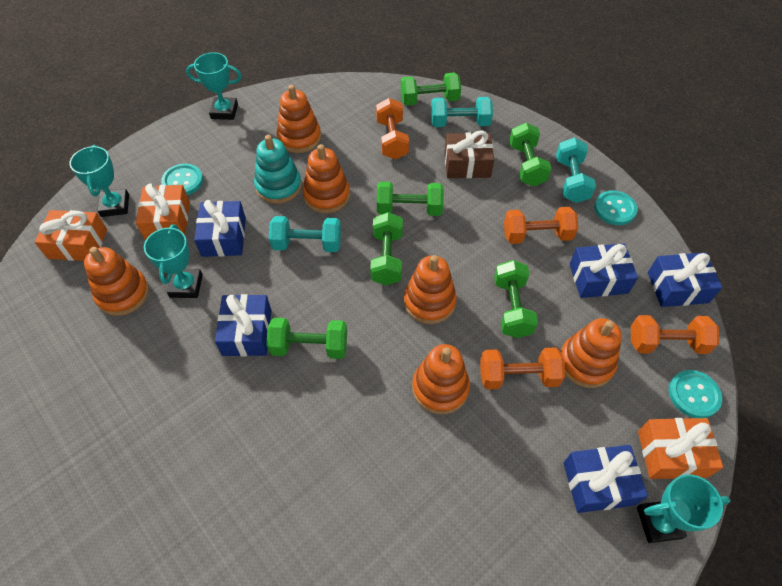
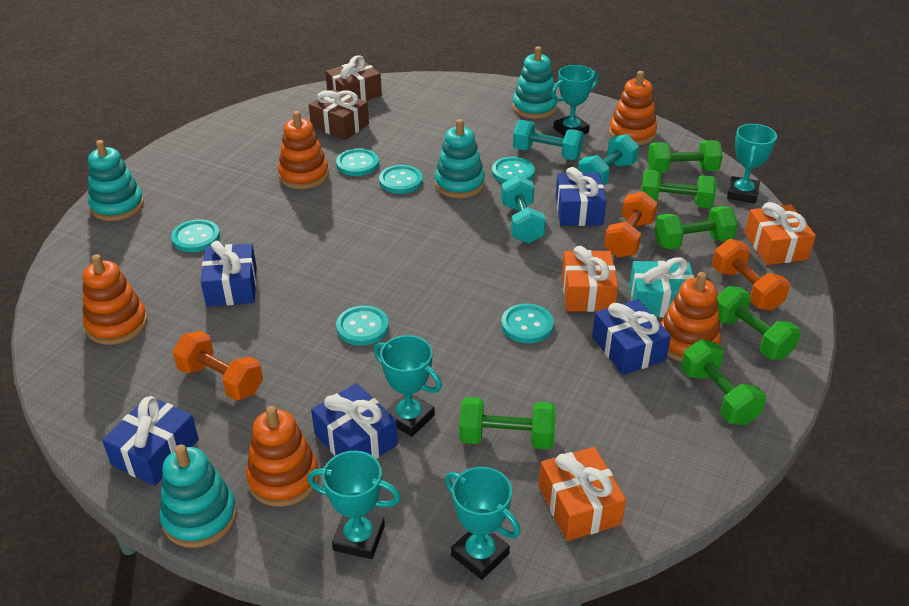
brown gift: 1 -> 2
orange dumbbell: 4 -> 3
orange stacking toy: 6 -> 5
turquoise button: 3 -> 6
turquoise gift: 0 -> 1
turquoise stacking toy: 1 -> 4
turquoise trophy: 4 -> 5

